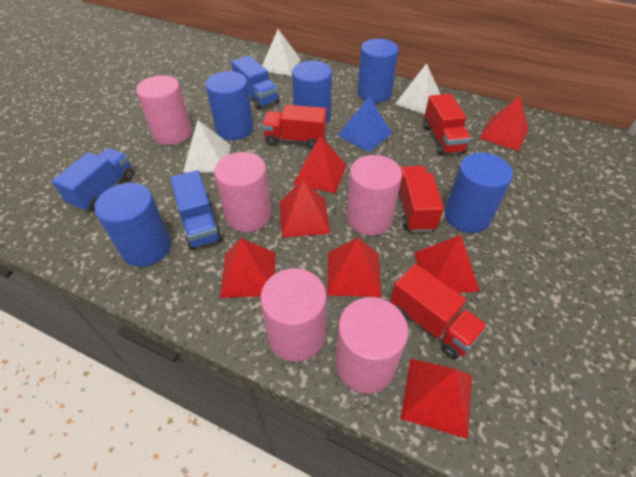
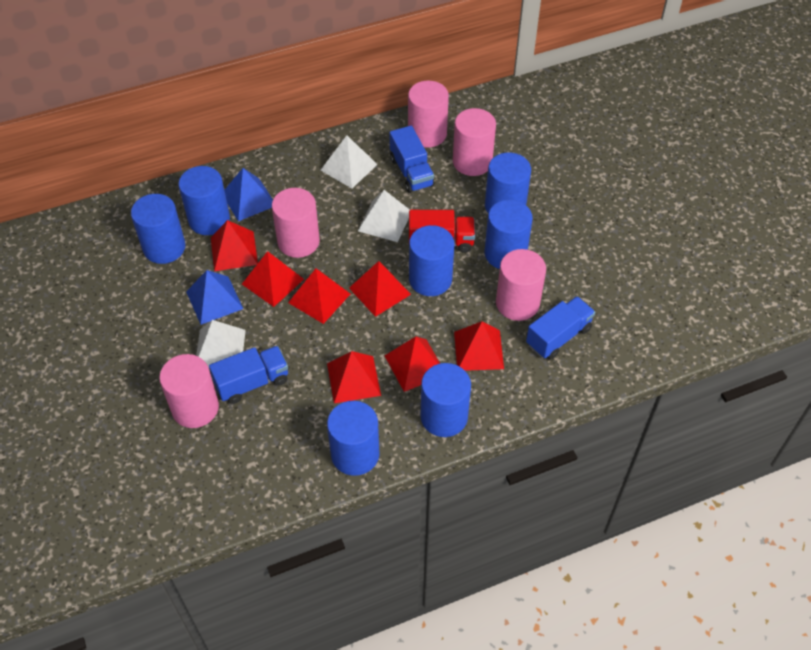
blue cylinder: 5 -> 7
blue pyramid: 1 -> 2
red truck: 4 -> 1

